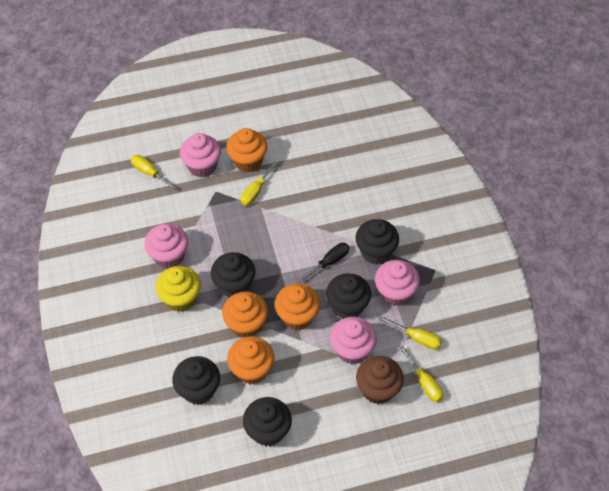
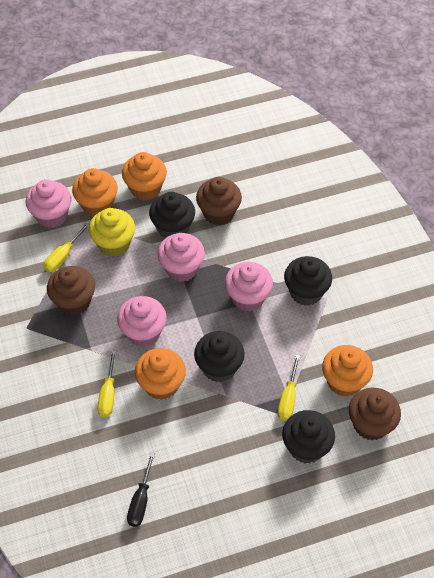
black cupcake: 5 -> 4
brown cupcake: 1 -> 3
yellow screwdriver: 4 -> 3

